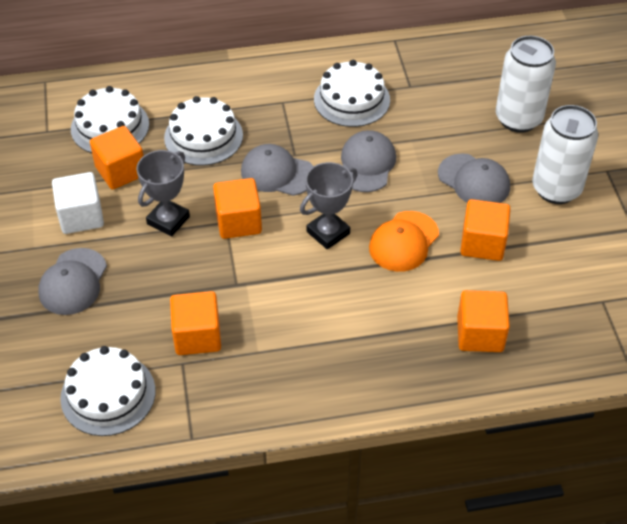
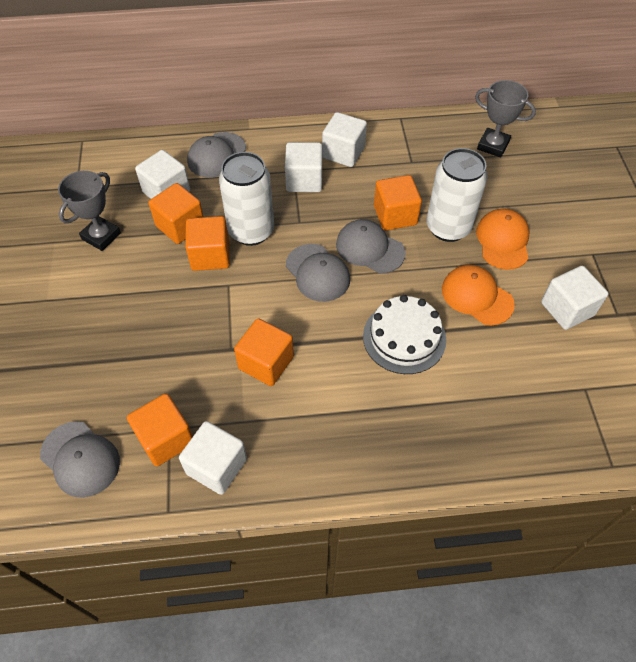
orange cap: 1 -> 2
white cake: 4 -> 1
white cube: 1 -> 5

